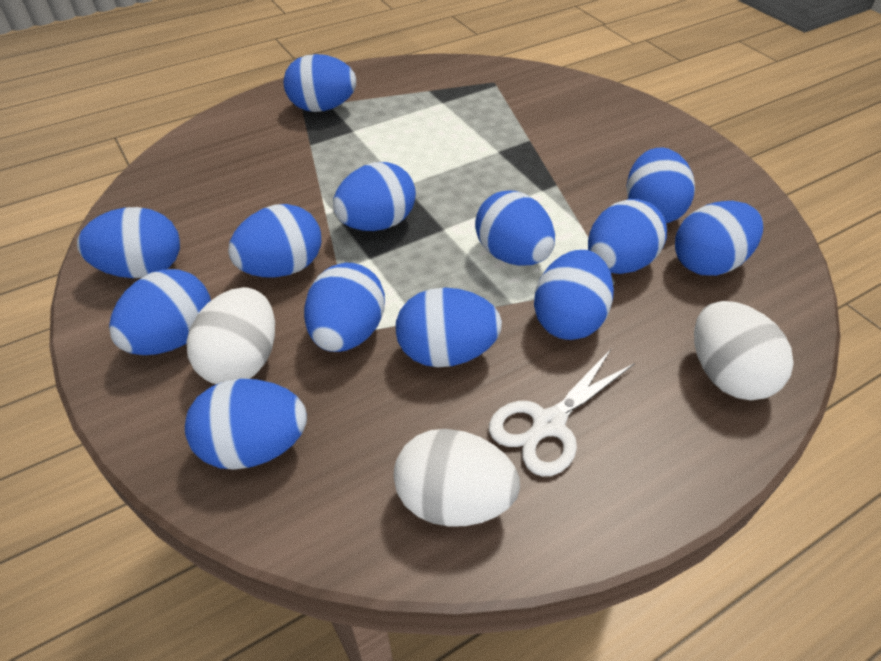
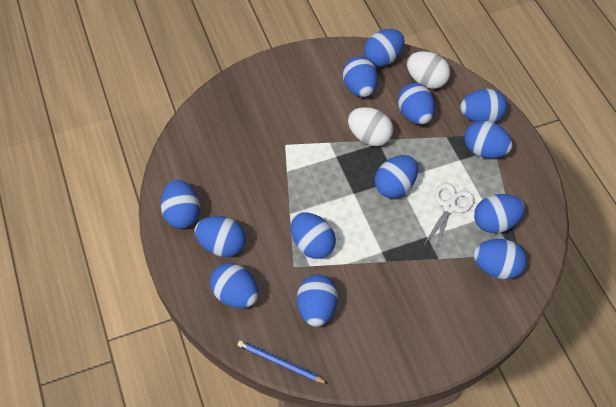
blue pencil: 0 -> 1
white egg: 3 -> 2

